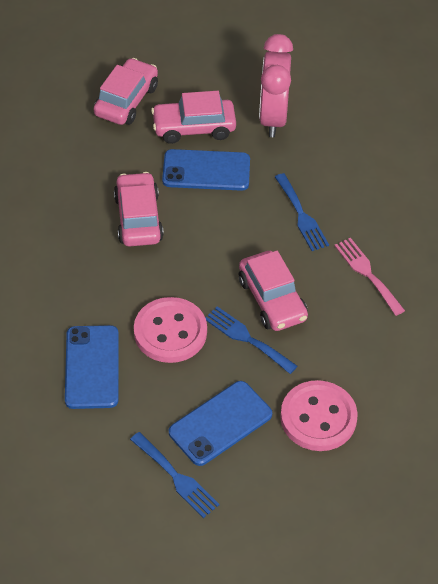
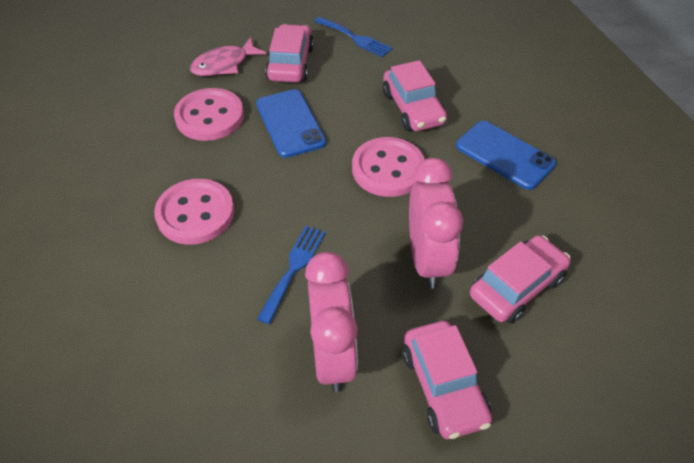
blue fork: 3 -> 2
blue phone: 3 -> 2
pink button: 2 -> 3
pink clock: 1 -> 2
pink fish: 0 -> 1
pink fork: 1 -> 0

